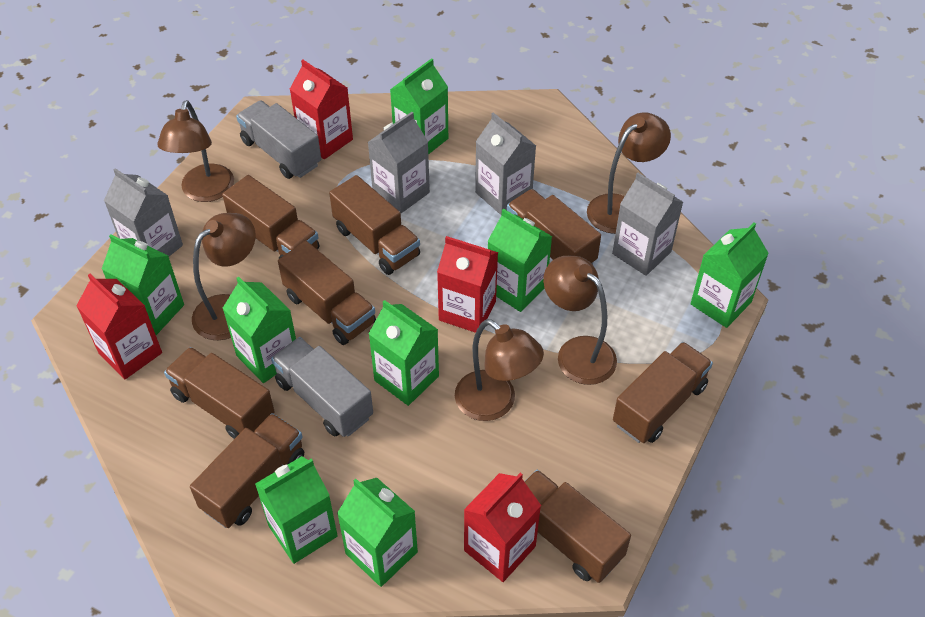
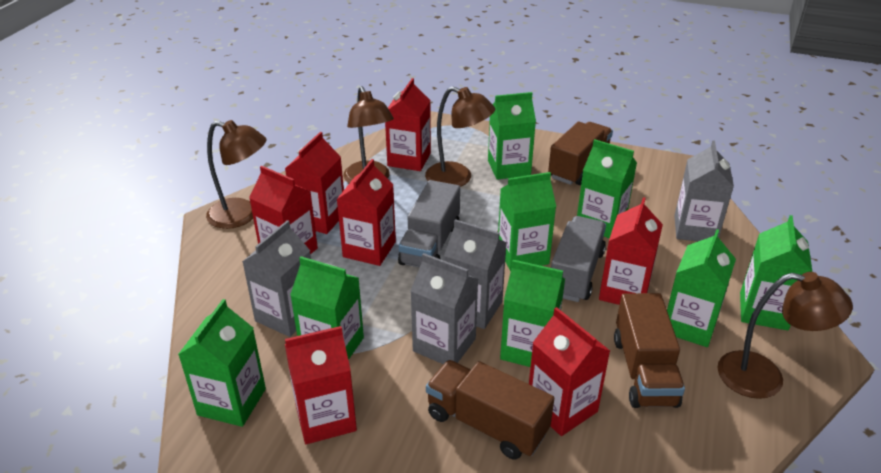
brown lamp: 5 -> 4
brown truck: 8 -> 3
red carton: 4 -> 7

